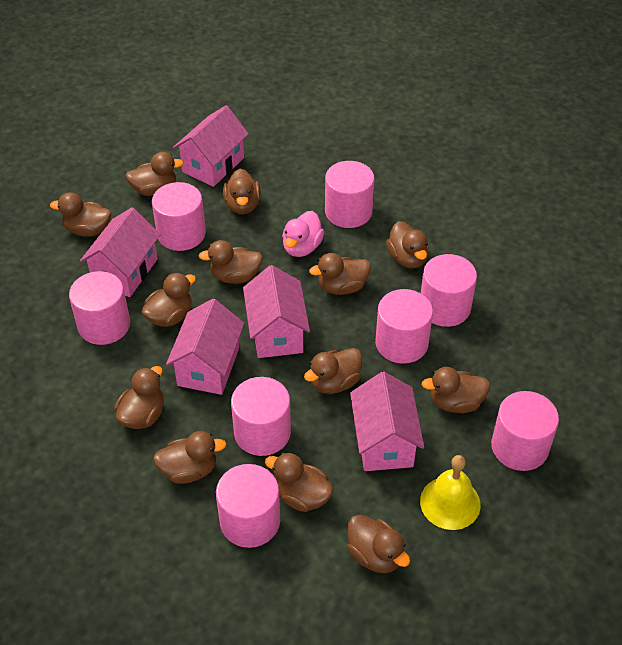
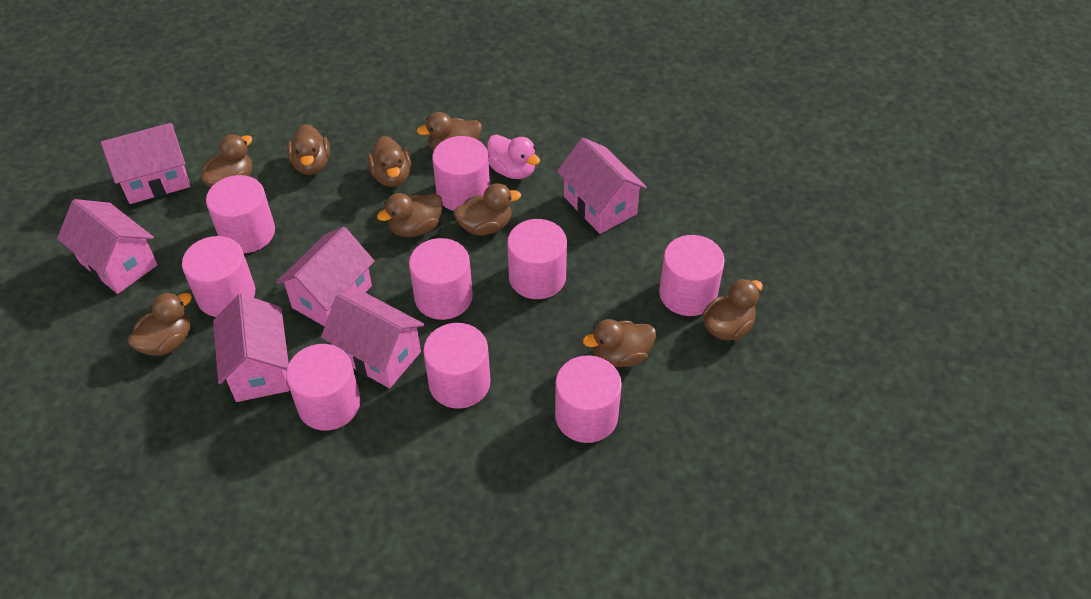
brown duck: 13 -> 9
pink cylinder: 8 -> 9
pink house: 5 -> 6
yellow bell: 1 -> 0

